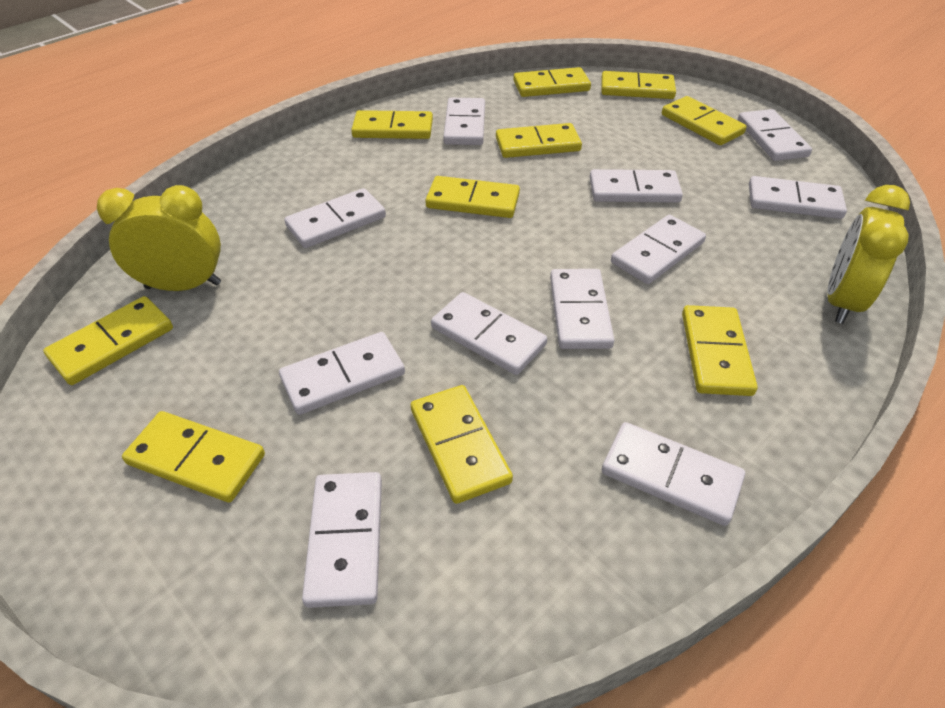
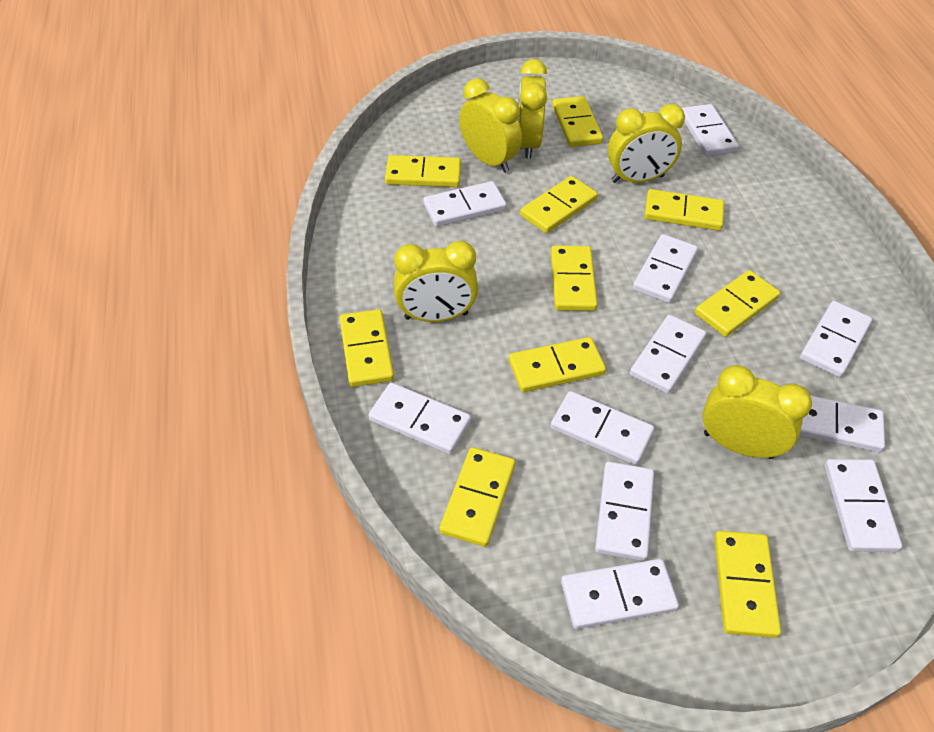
yellow clock: 2 -> 5

